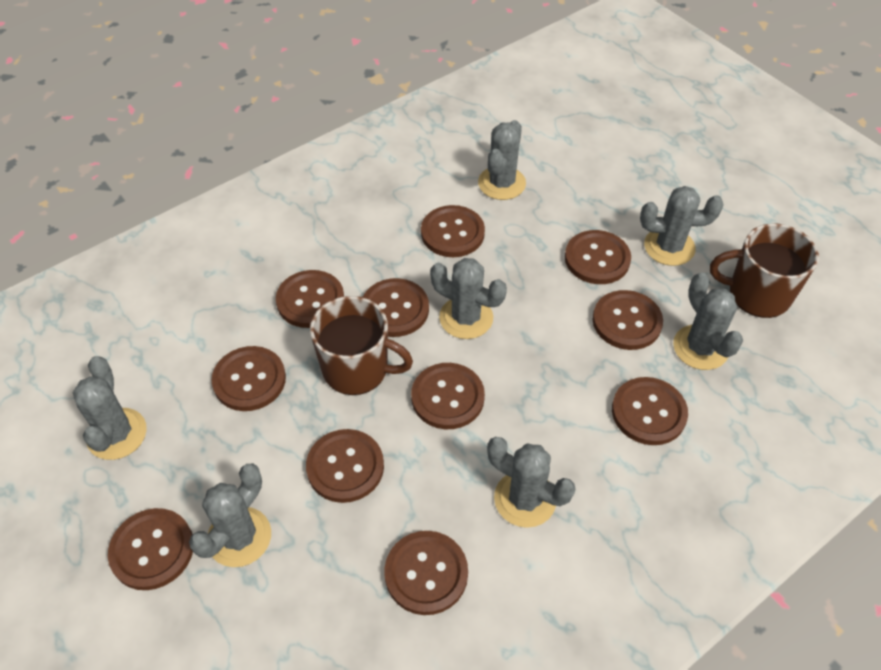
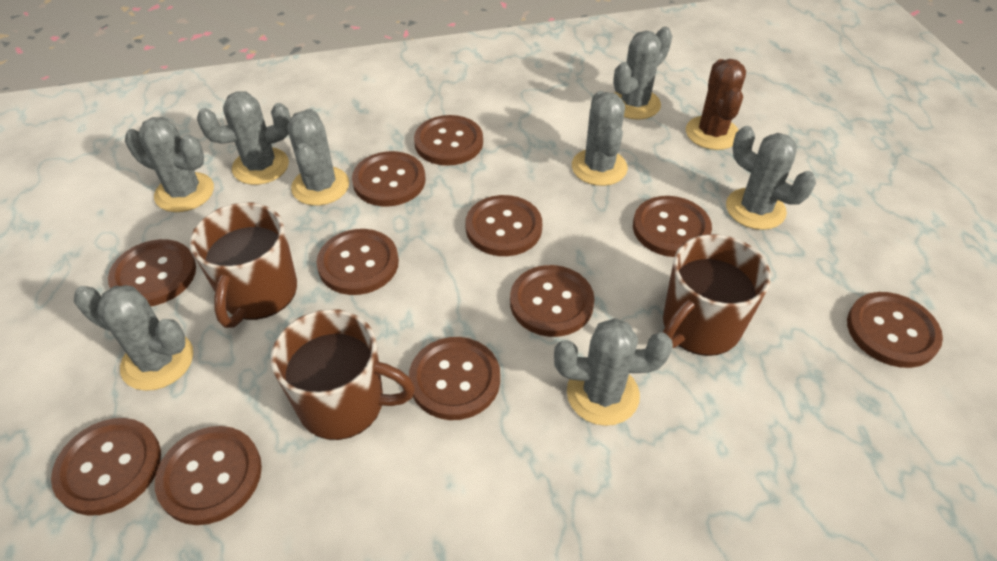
brown cactus: 0 -> 1
brown mug: 2 -> 3
grey cactus: 7 -> 8

